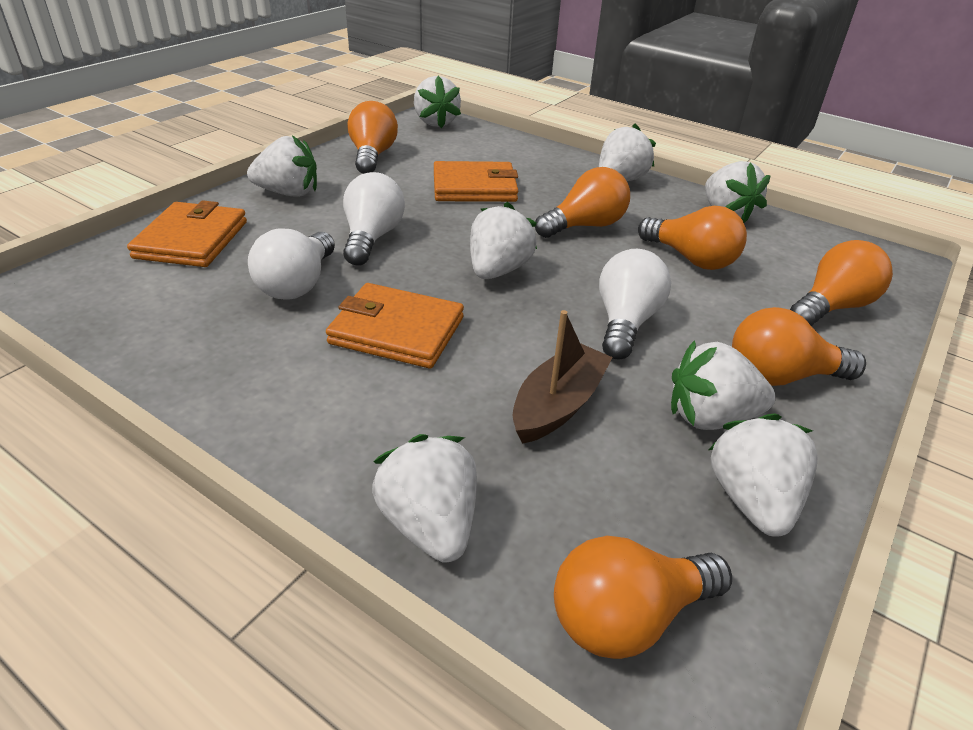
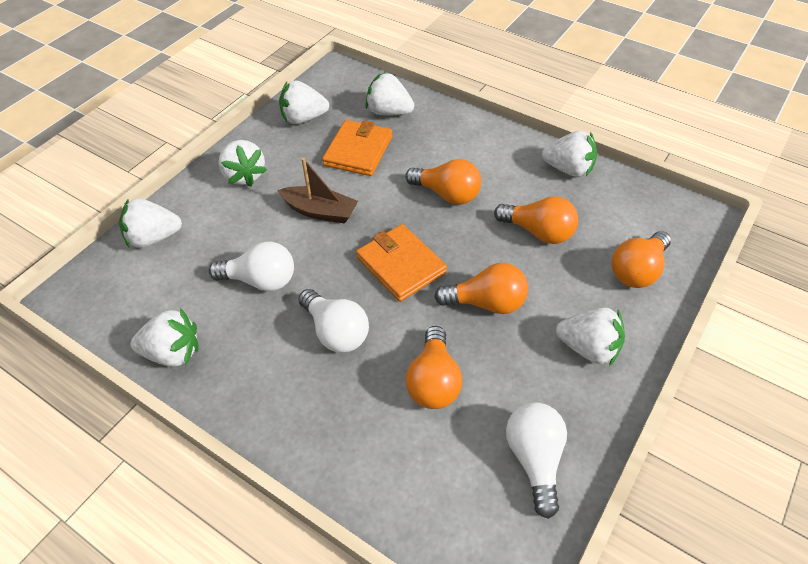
orange light bulb: 6 -> 5
orange wallet: 3 -> 2
white strawberry: 8 -> 7

